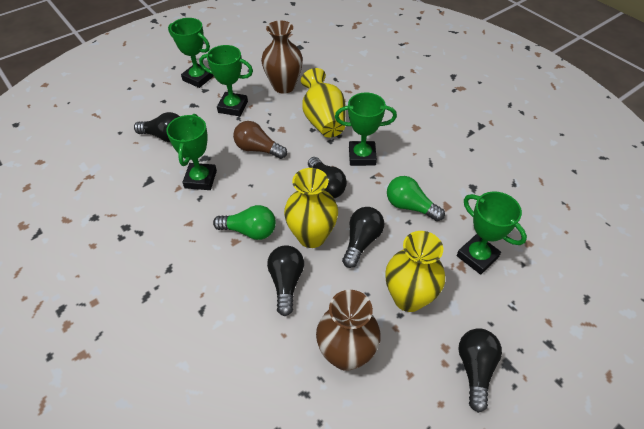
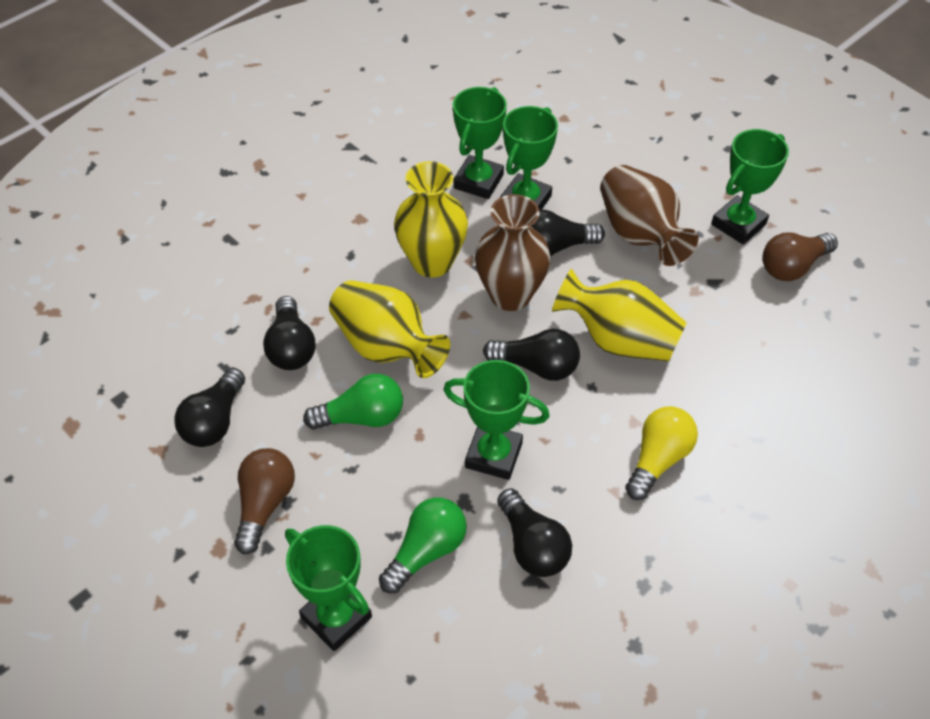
brown light bulb: 1 -> 2
yellow light bulb: 0 -> 1

